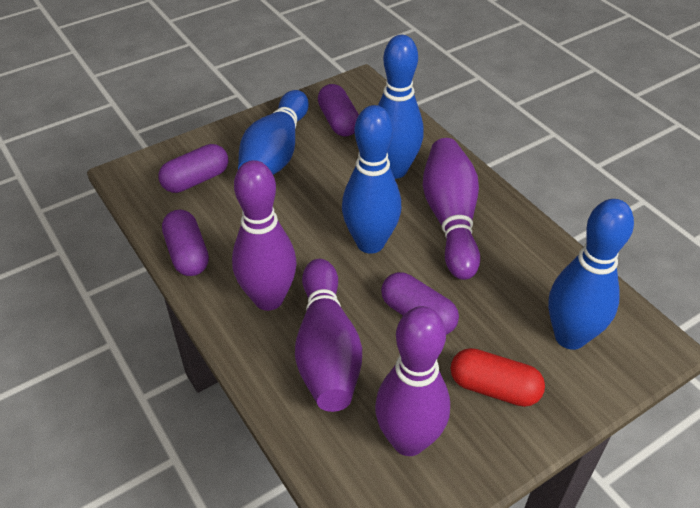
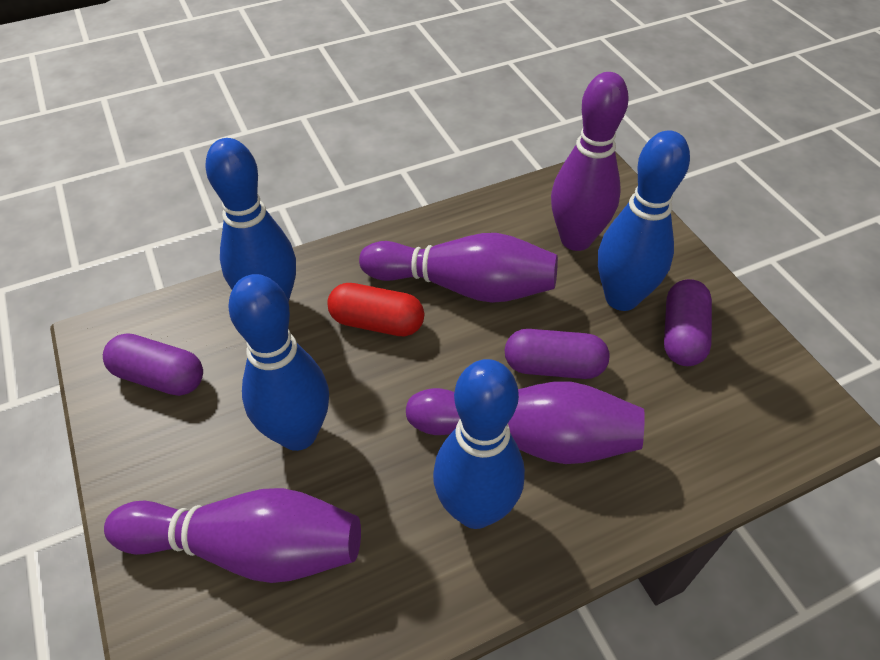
purple capsule: 4 -> 3

